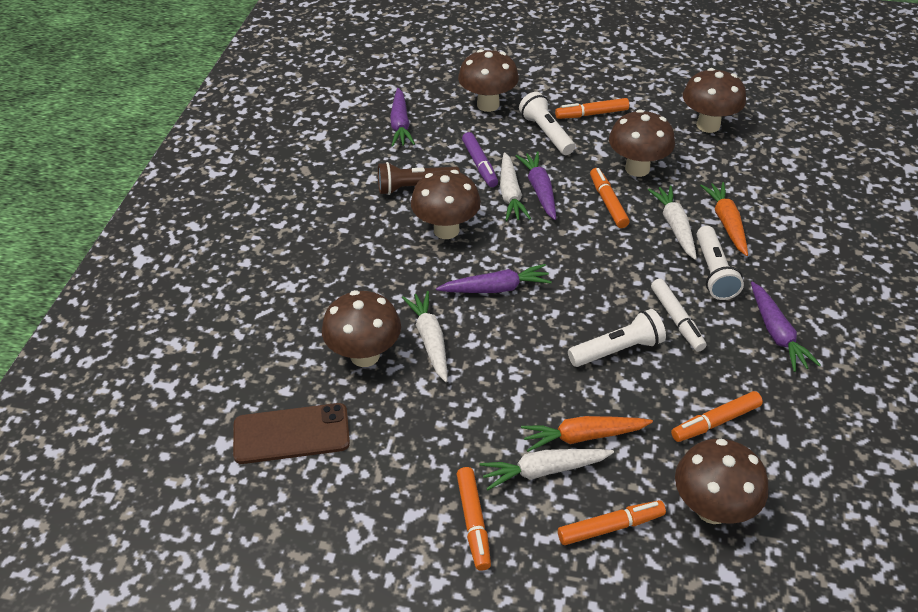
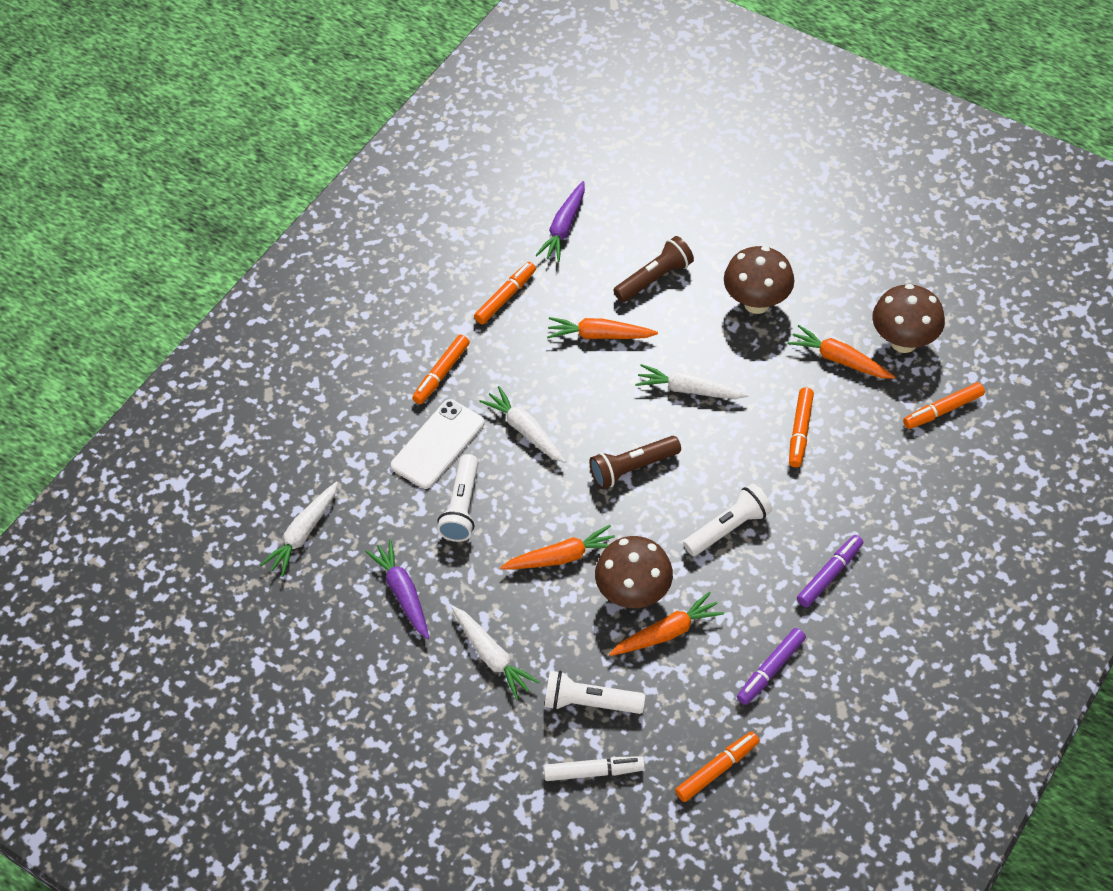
brown flashlight: 1 -> 2
brown mushroom: 6 -> 3
brown phone: 1 -> 0
orange carrot: 2 -> 4
purple carrot: 4 -> 2
purple marker: 1 -> 2
white phone: 0 -> 1

